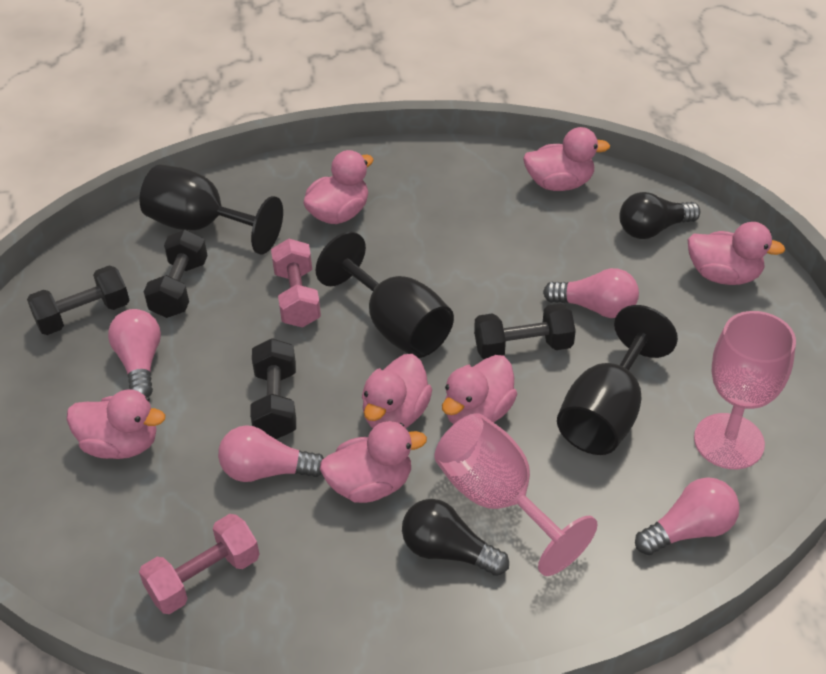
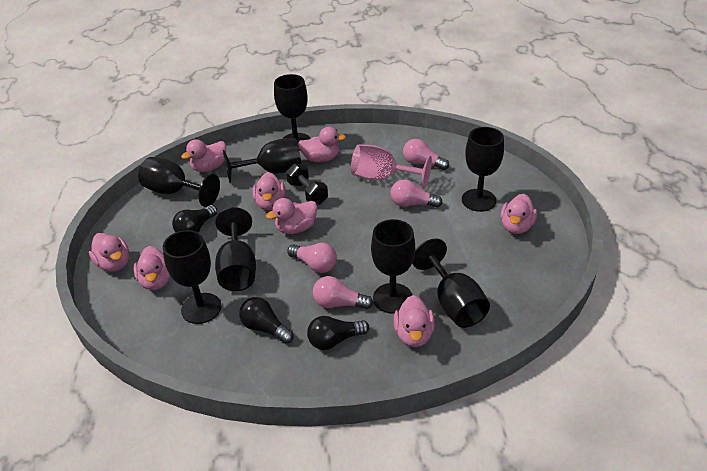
black dumbbell: 4 -> 1
black goblet: 3 -> 8
black light bulb: 2 -> 3
pink duck: 7 -> 8
pink dumbbell: 2 -> 0
pink goblet: 2 -> 1

